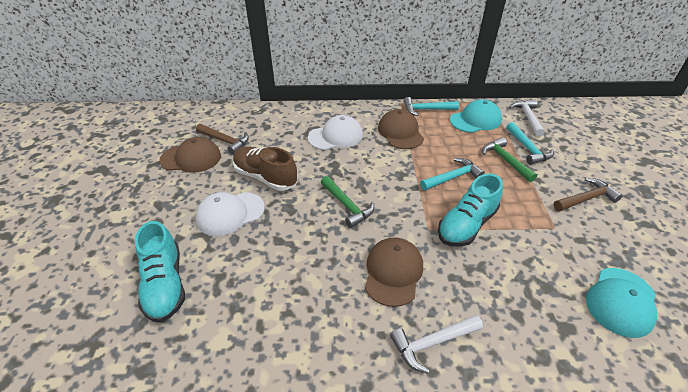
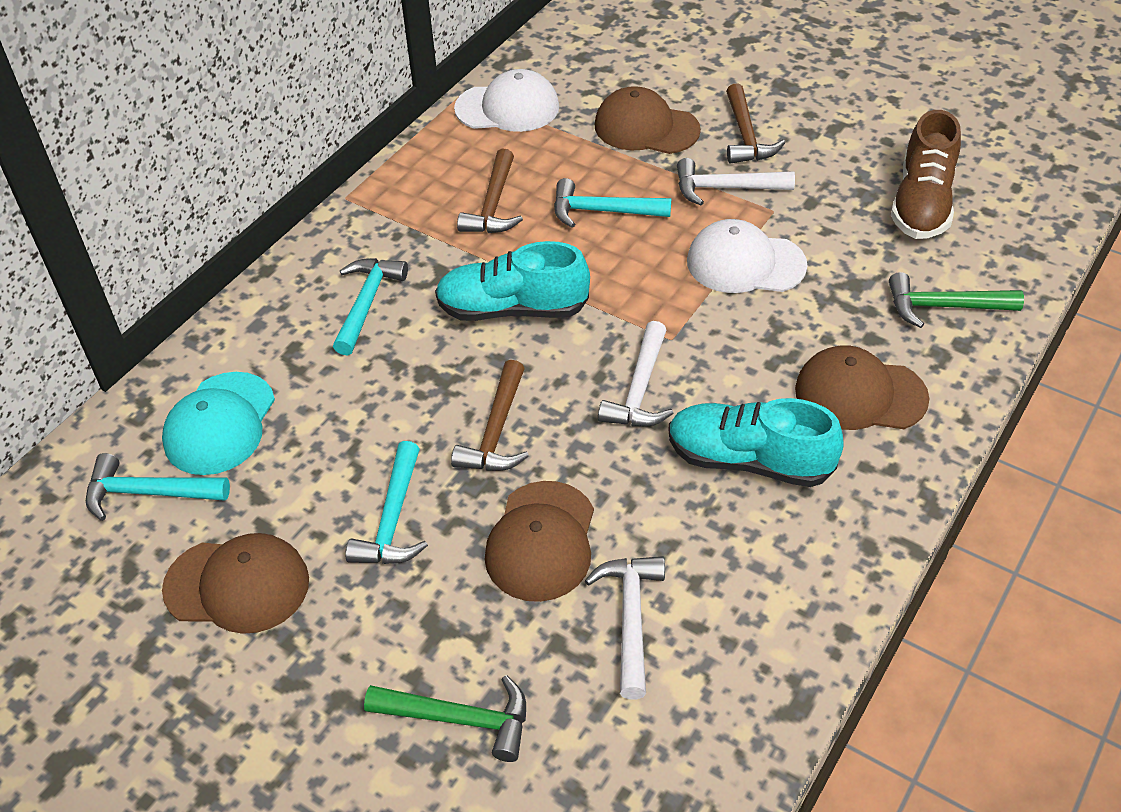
brown cap: 3 -> 4
brown hammer: 2 -> 3
turquoise cap: 2 -> 1
turquoise hammer: 3 -> 4
white hammer: 2 -> 3

